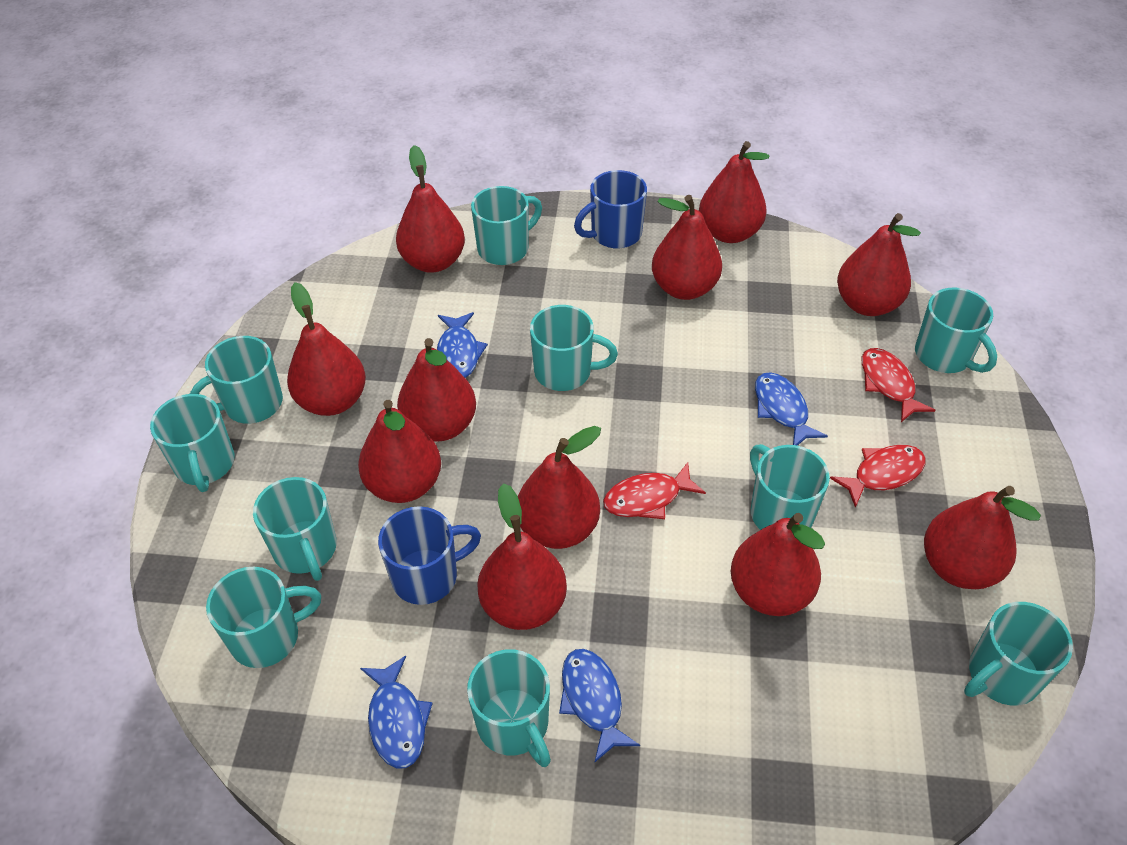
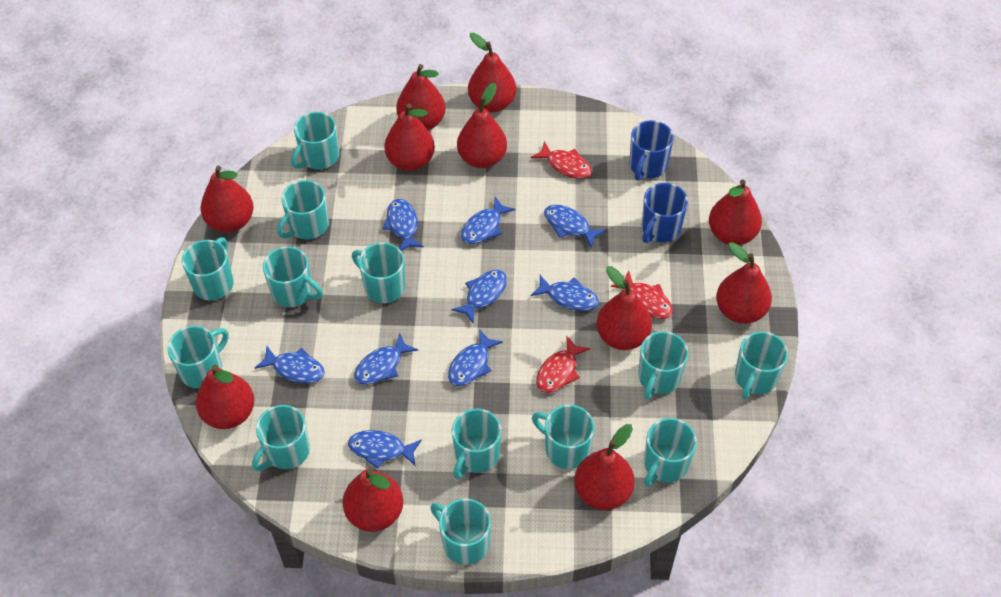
blue fish: 4 -> 9
turquoise mug: 10 -> 13

